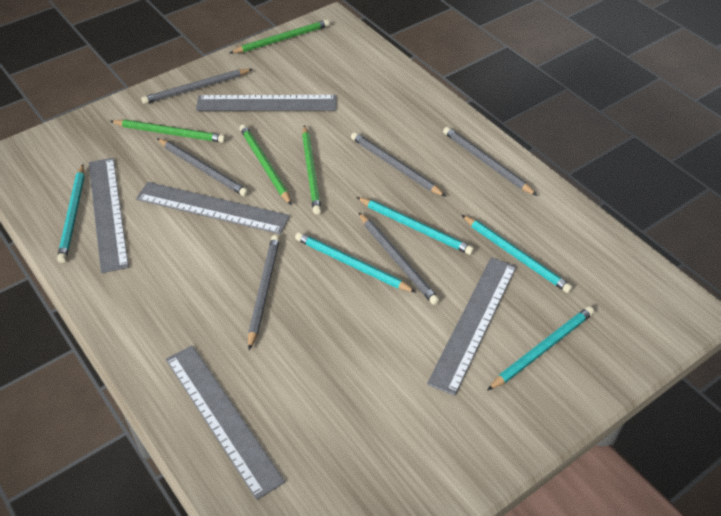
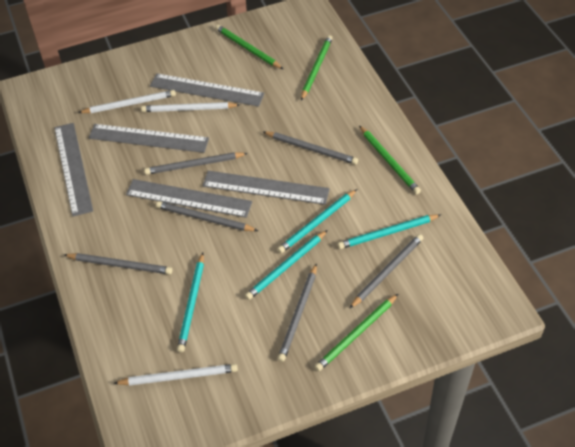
turquoise pencil: 5 -> 4
white pencil: 0 -> 3

